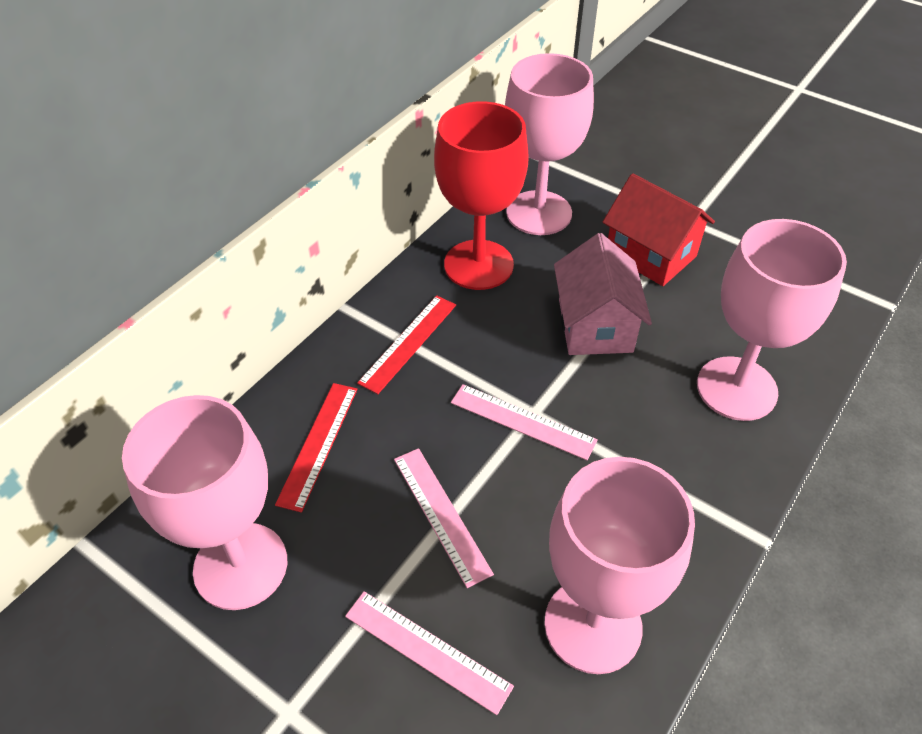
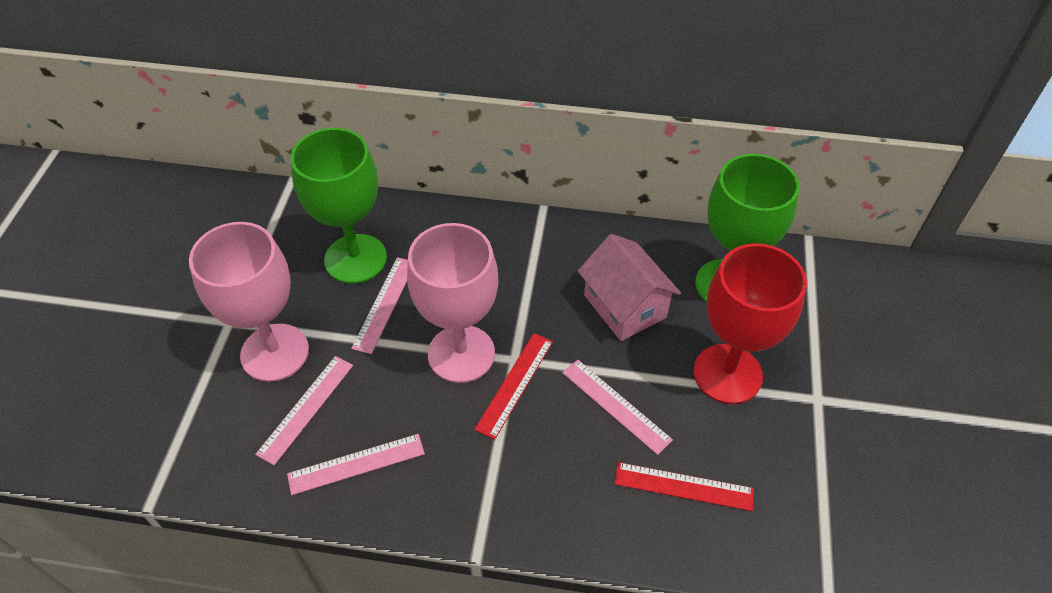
green goblet: 0 -> 2
pink goblet: 4 -> 2
pink ruler: 3 -> 4
red house: 1 -> 0

